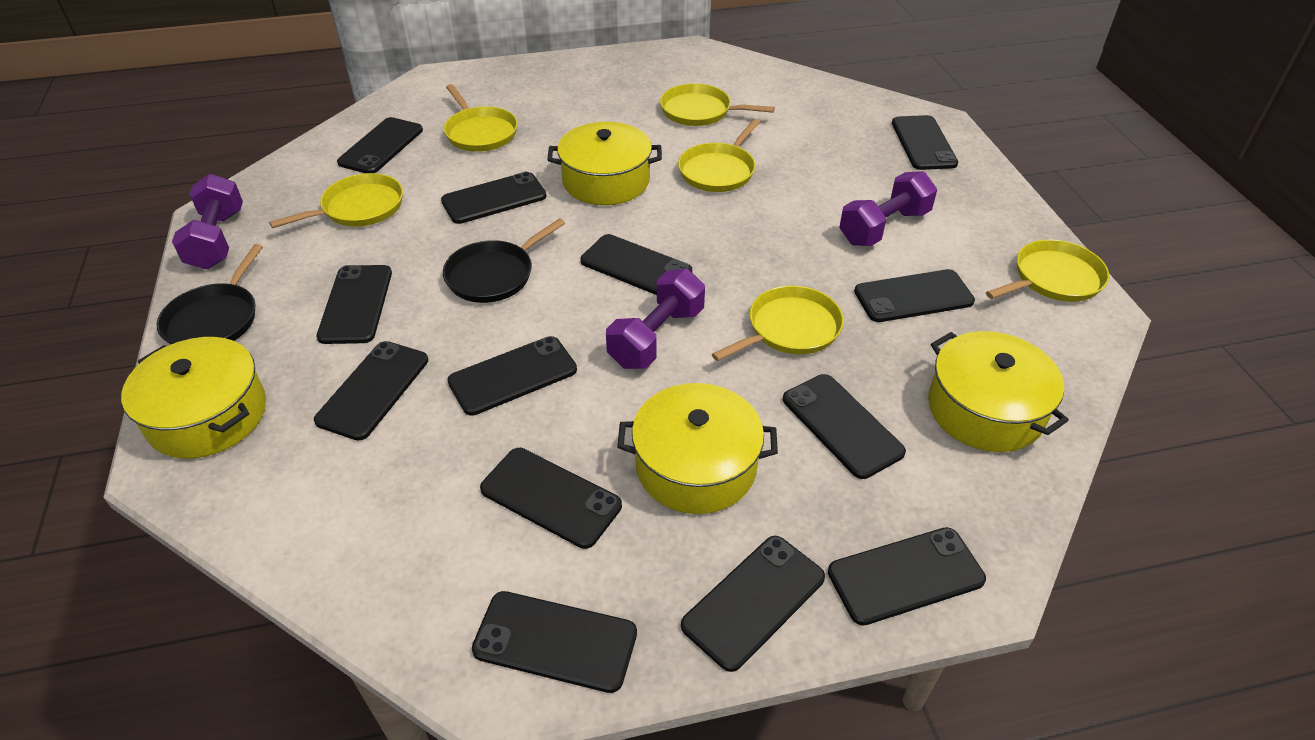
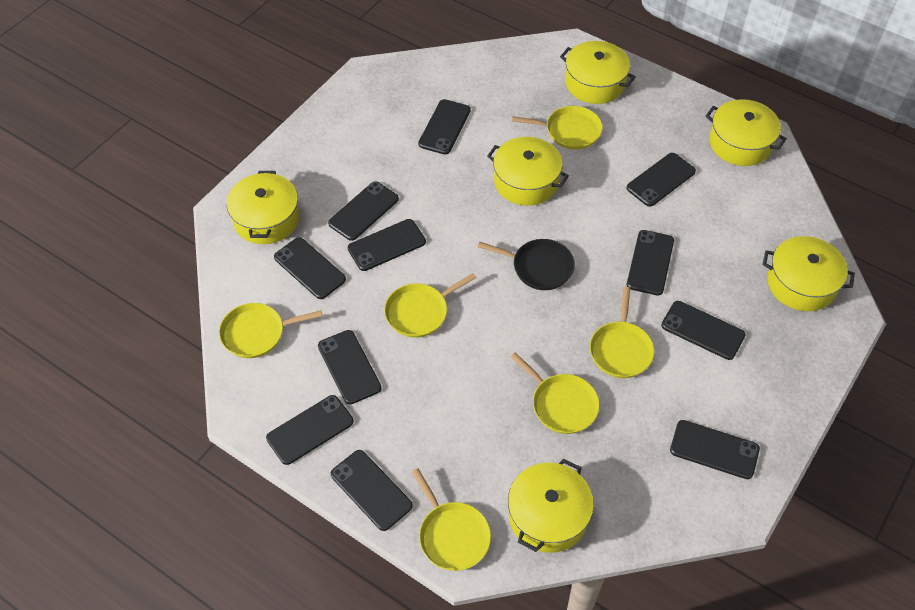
black pan: 2 -> 1
black phone: 13 -> 11
purple dumbbell: 3 -> 0
yellow pot: 4 -> 6

